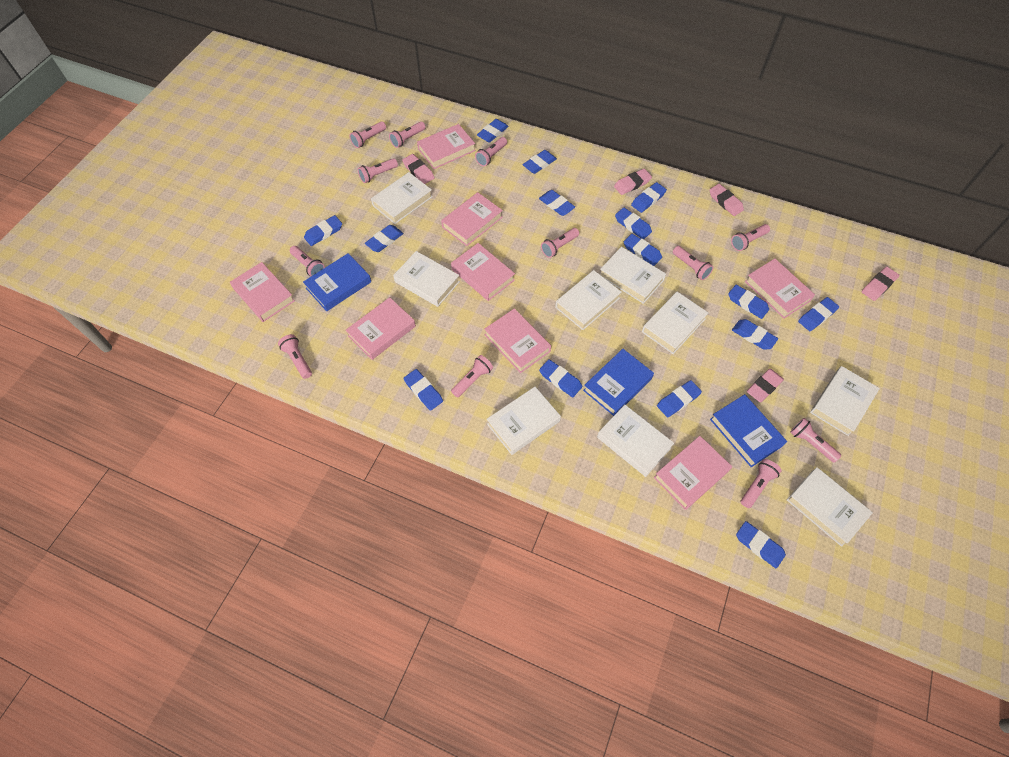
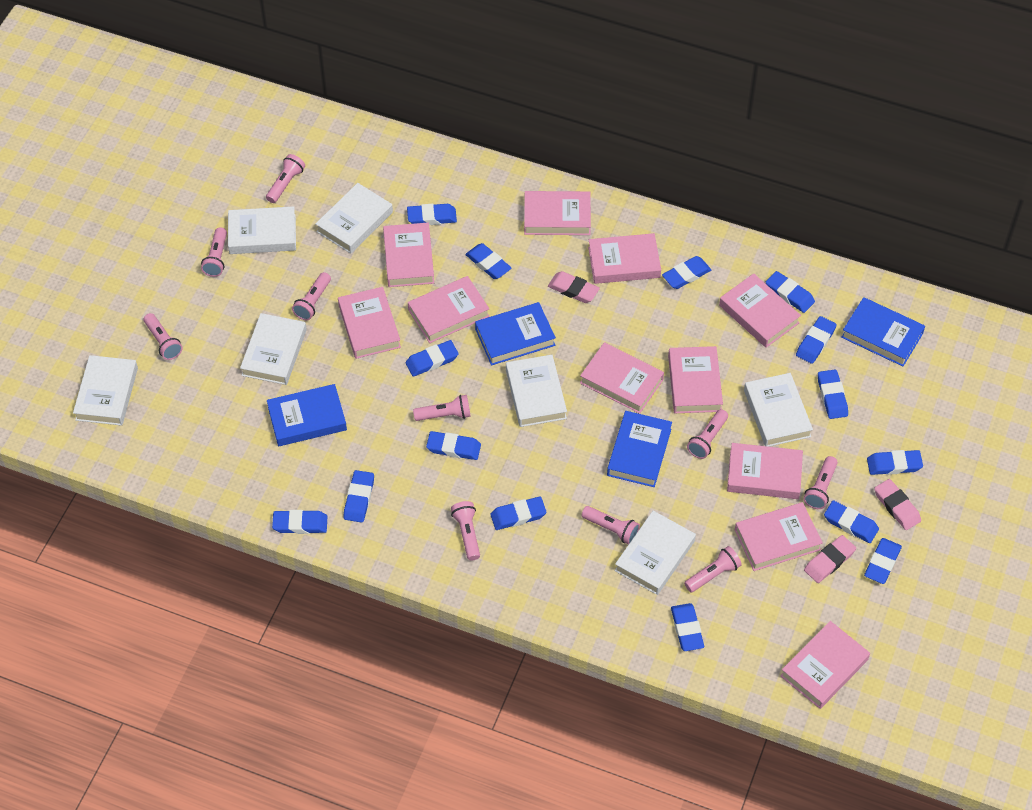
blue book: 3 -> 4
pink book: 8 -> 11
pink eraser: 5 -> 3
pink flashlight: 12 -> 10
white book: 9 -> 7

